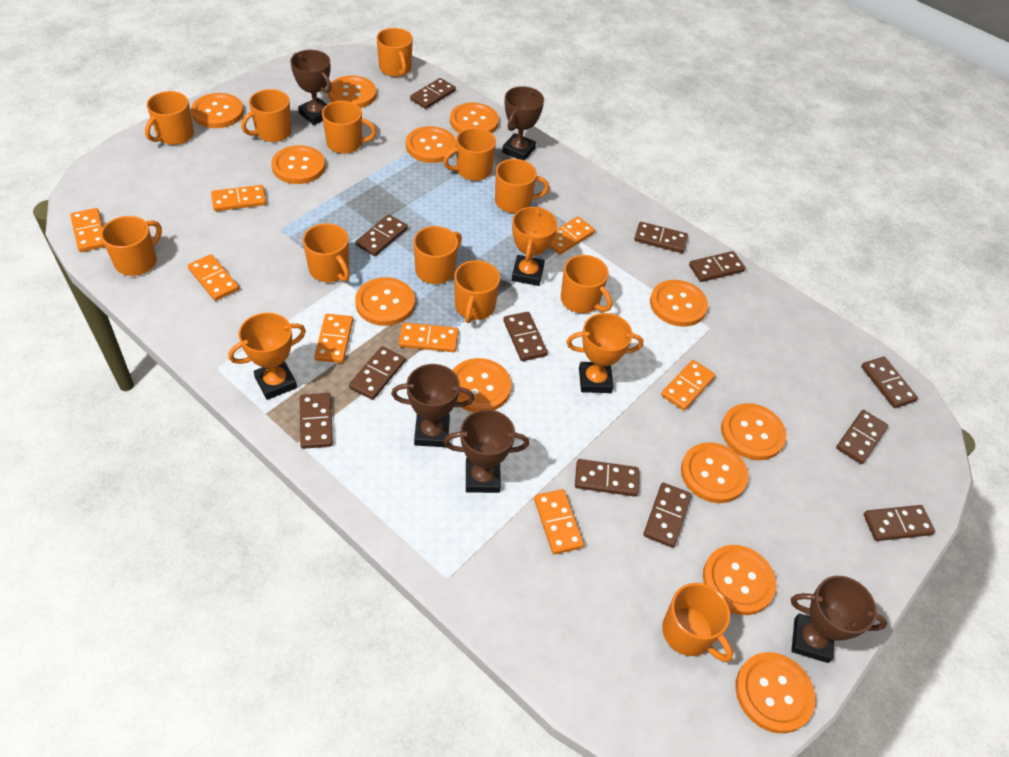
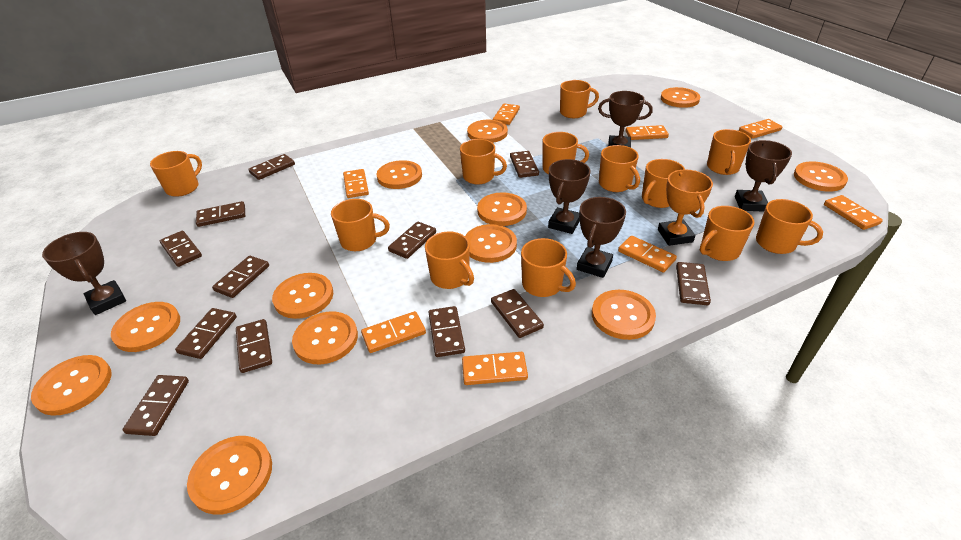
orange trophy: 3 -> 1

